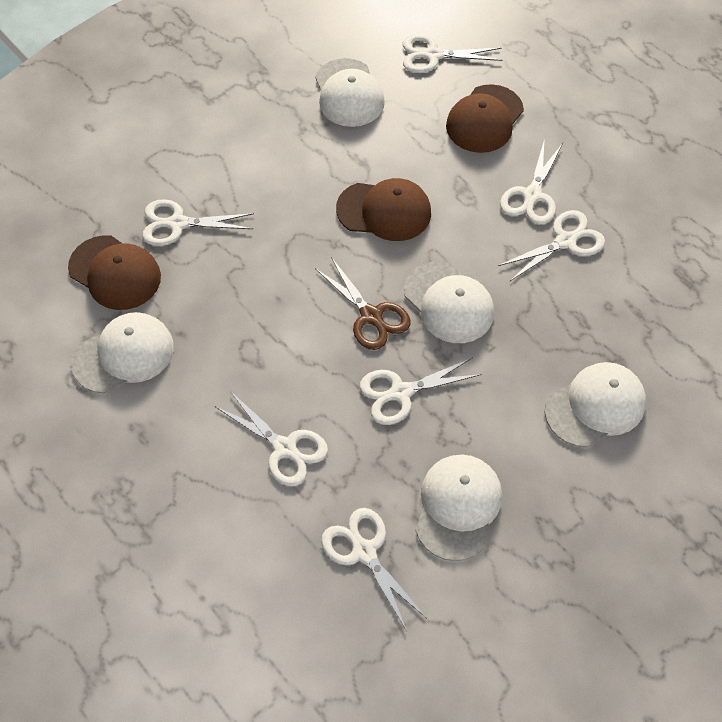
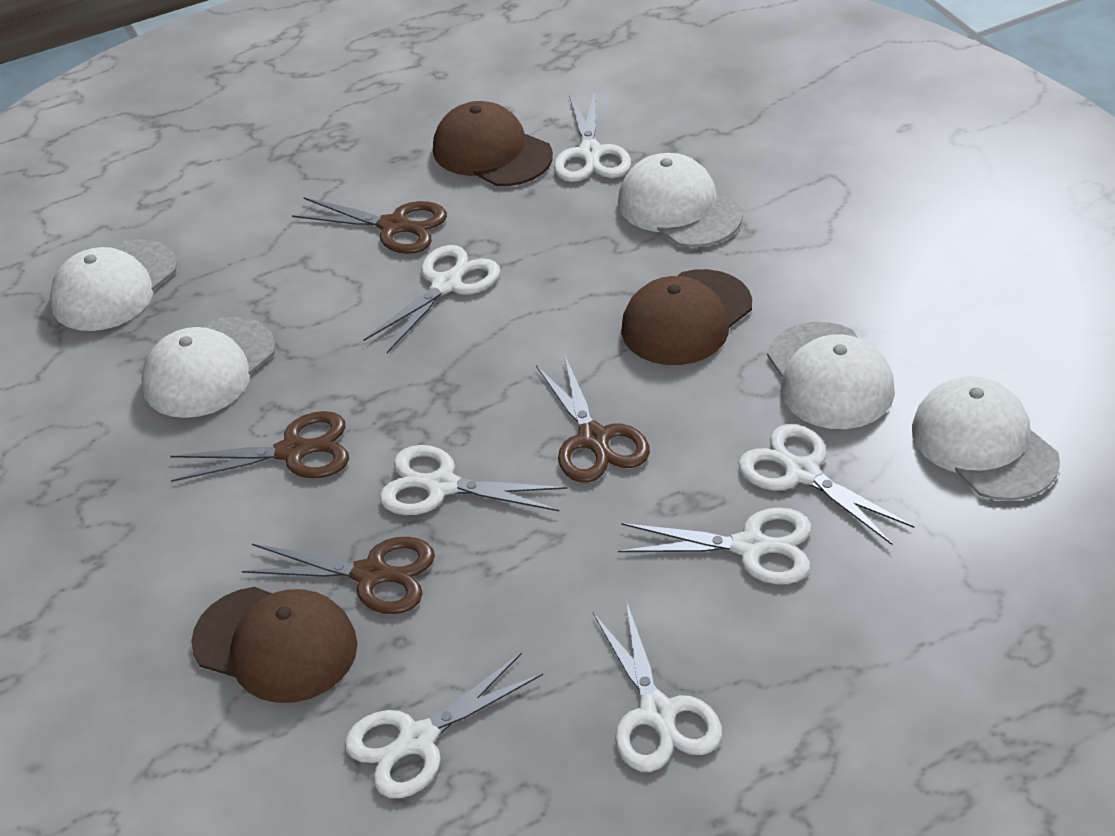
brown scissors: 1 -> 4

